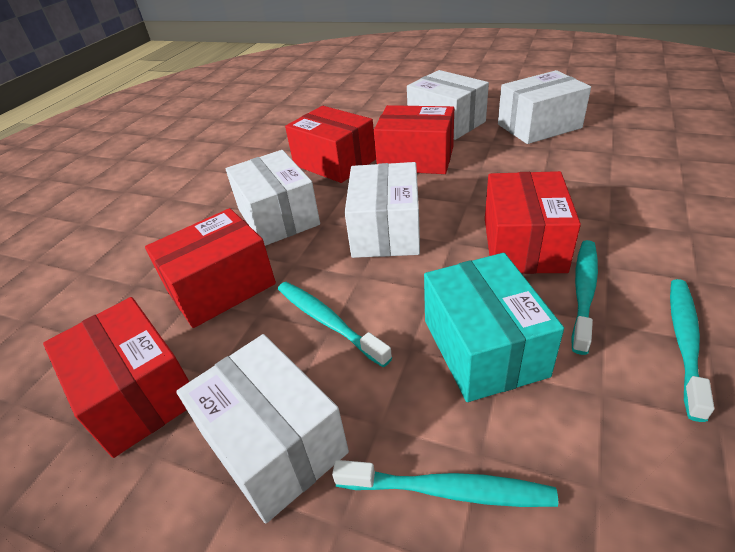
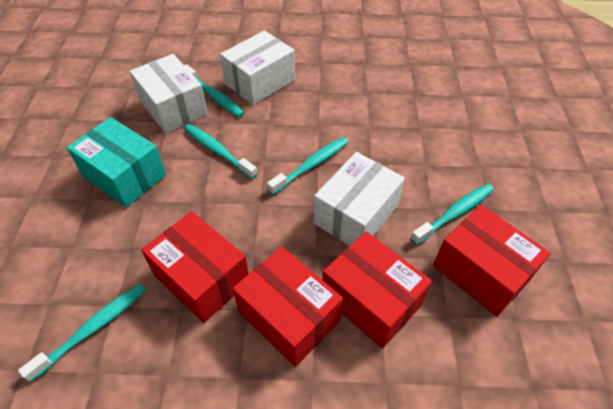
red box: 5 -> 4
turquoise toothbrush: 4 -> 5
white box: 5 -> 3

